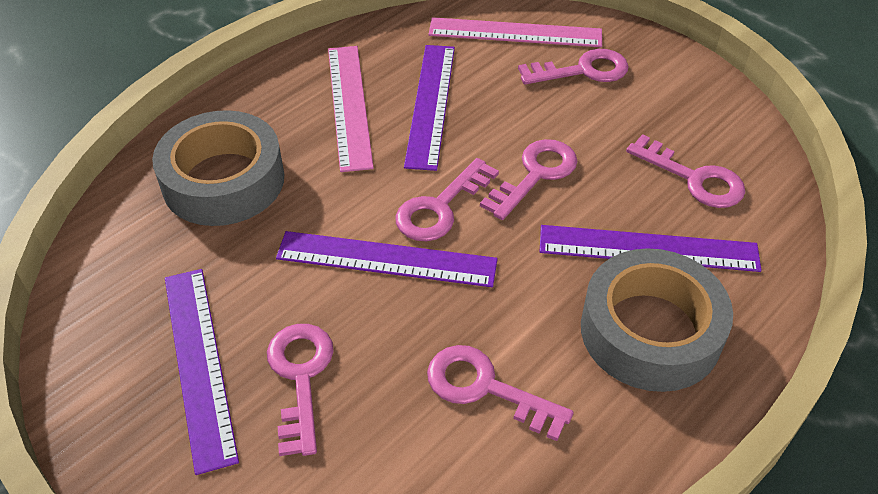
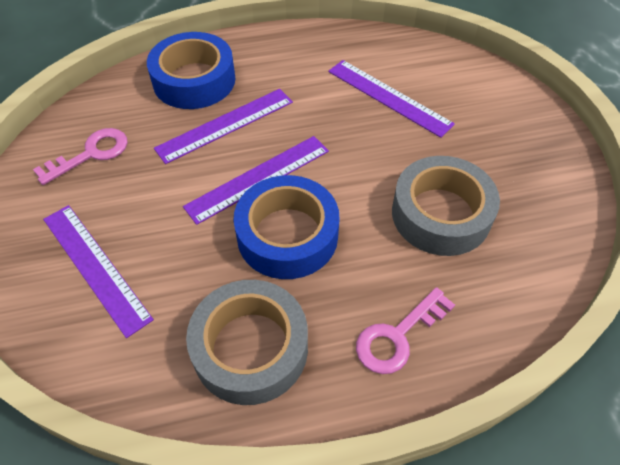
blue tape: 0 -> 2
pink key: 6 -> 2
pink ruler: 2 -> 0

